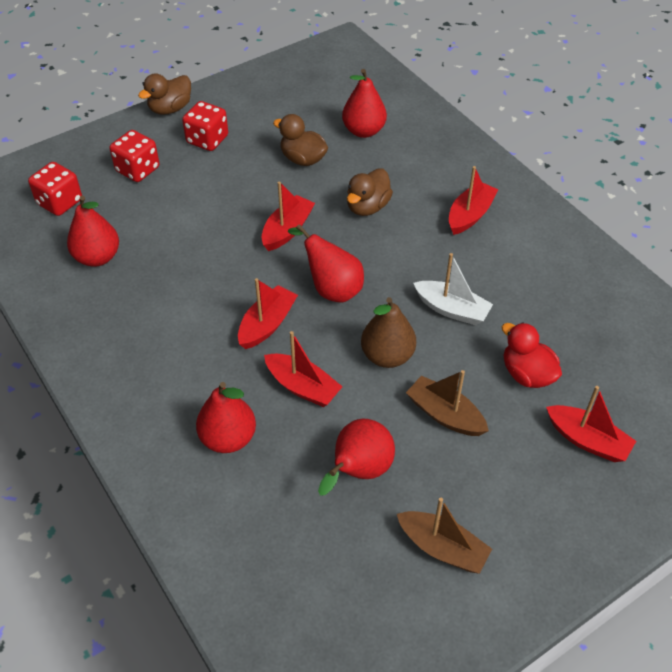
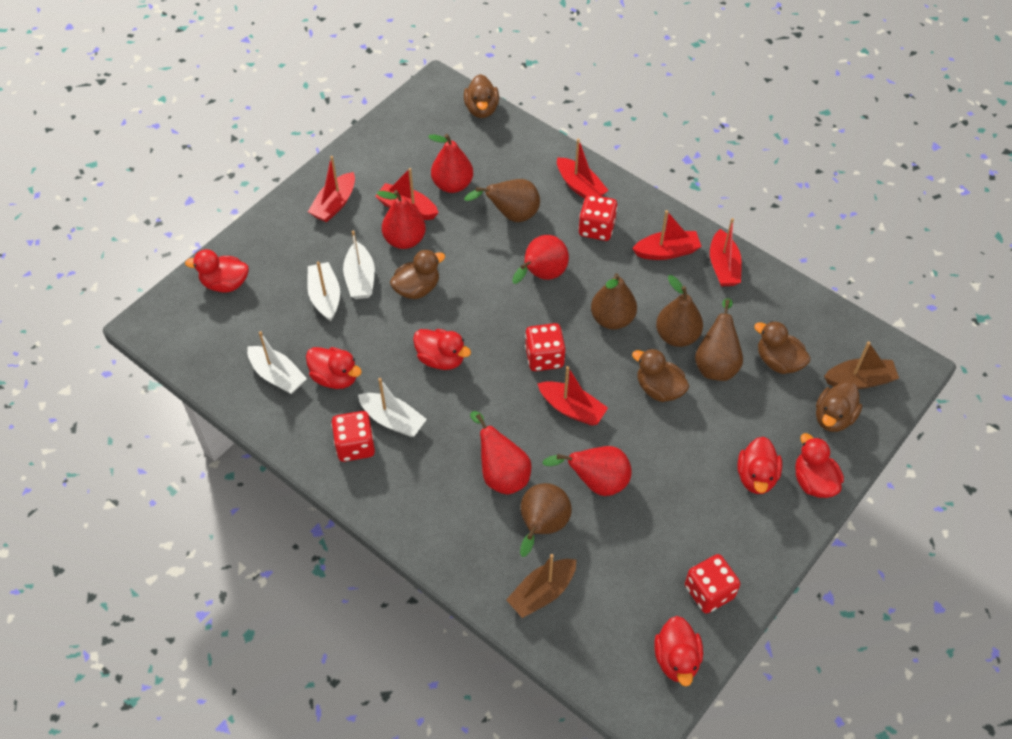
brown duck: 3 -> 5
brown pear: 1 -> 5
red boat: 5 -> 6
red dice: 3 -> 4
red duck: 1 -> 6
white boat: 1 -> 4

